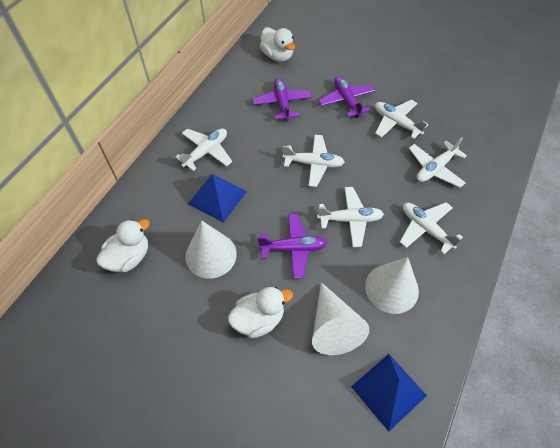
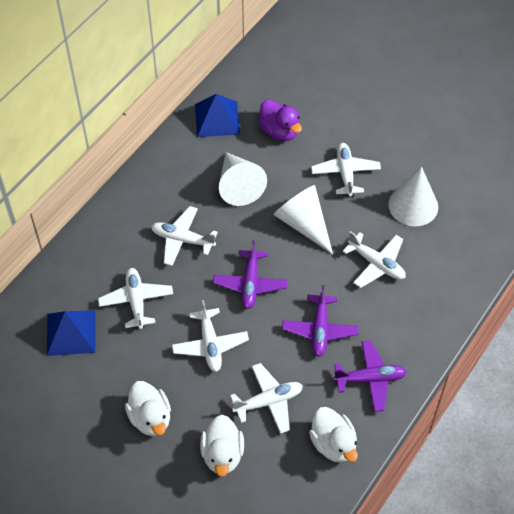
purple duck: 0 -> 1

